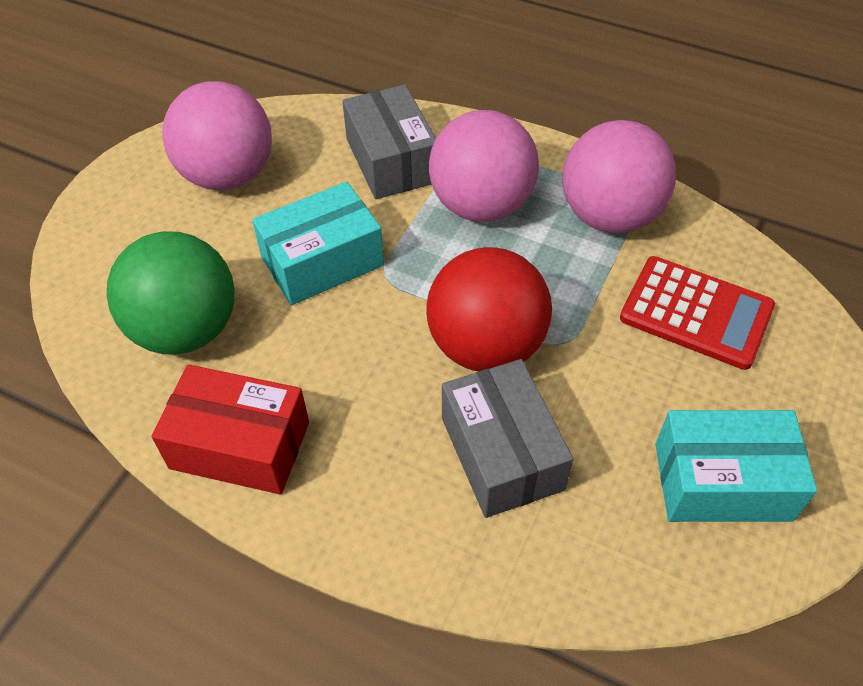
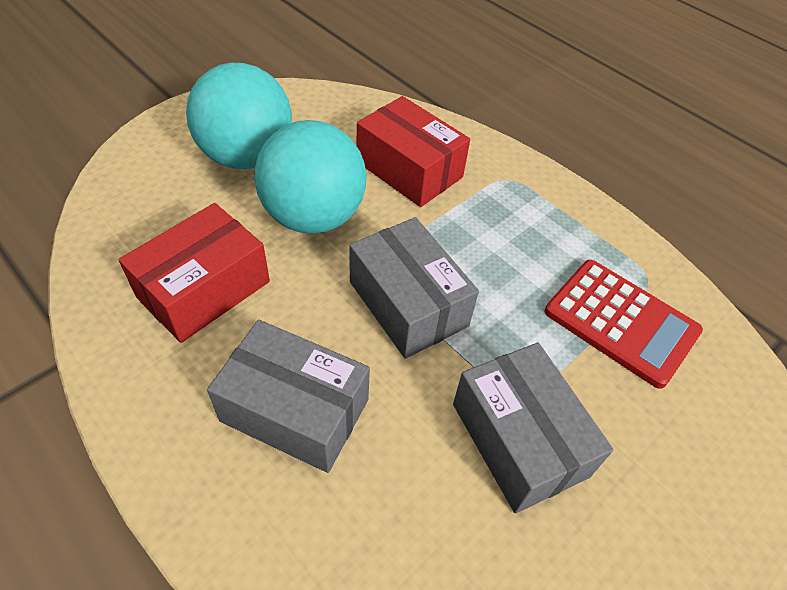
green ball: 1 -> 0
grey box: 2 -> 3
pink ball: 3 -> 0
red ball: 1 -> 0
red box: 1 -> 2
turquoise ball: 0 -> 2
turquoise box: 2 -> 0

